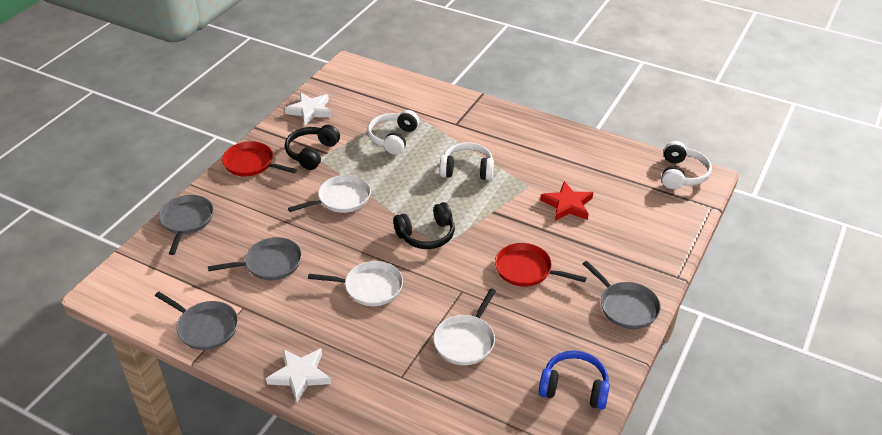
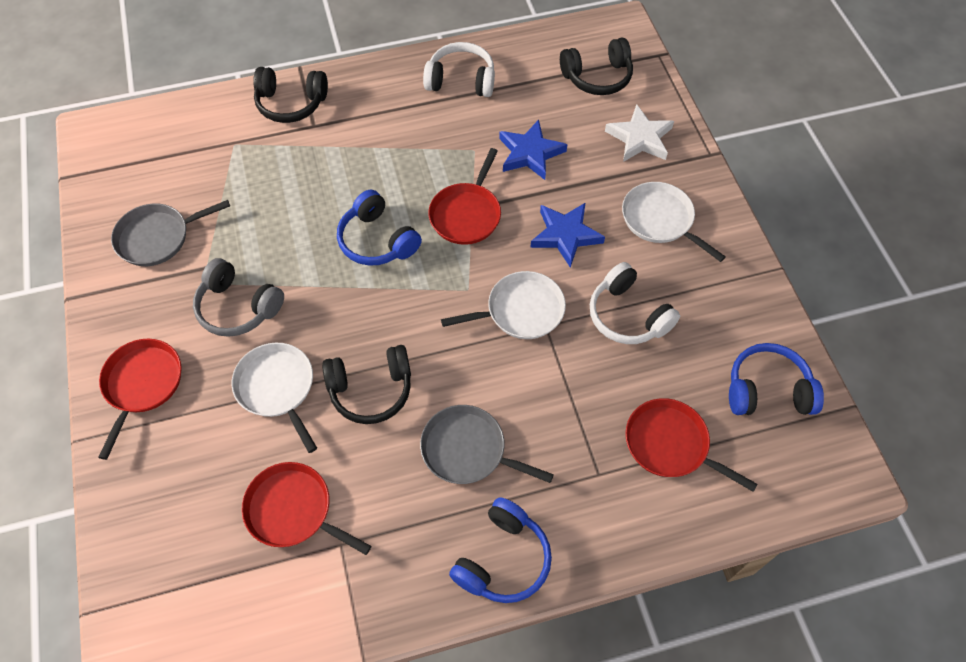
black headphones: 2 -> 3
blue headphones: 1 -> 3
blue star: 0 -> 2
grey headphones: 0 -> 1
grey pan: 4 -> 2
red pan: 2 -> 4
red star: 1 -> 0
white headphones: 3 -> 2
white star: 2 -> 1

